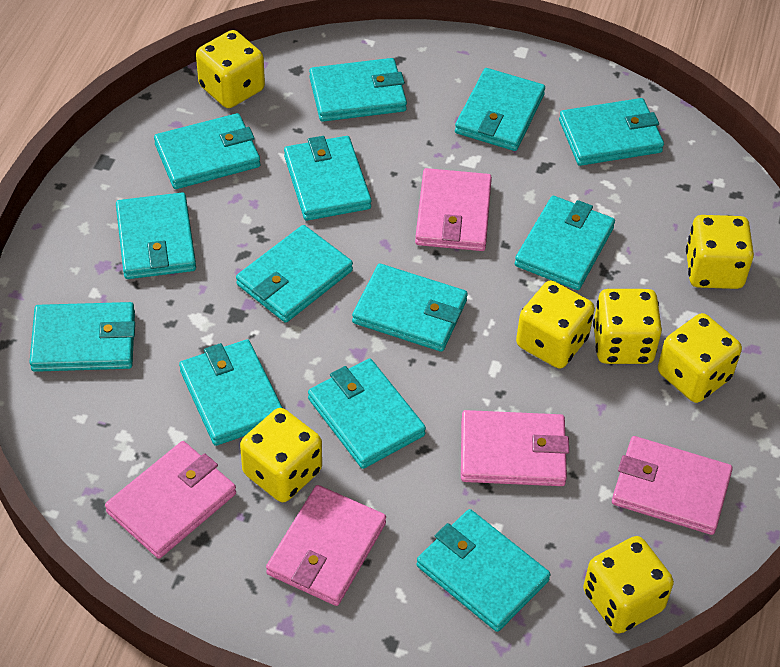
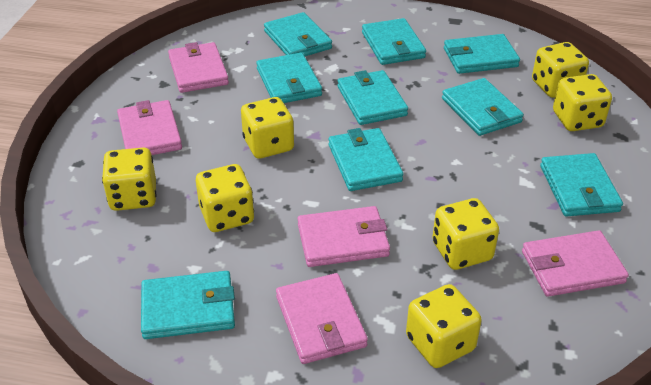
turquoise wallet: 13 -> 9

